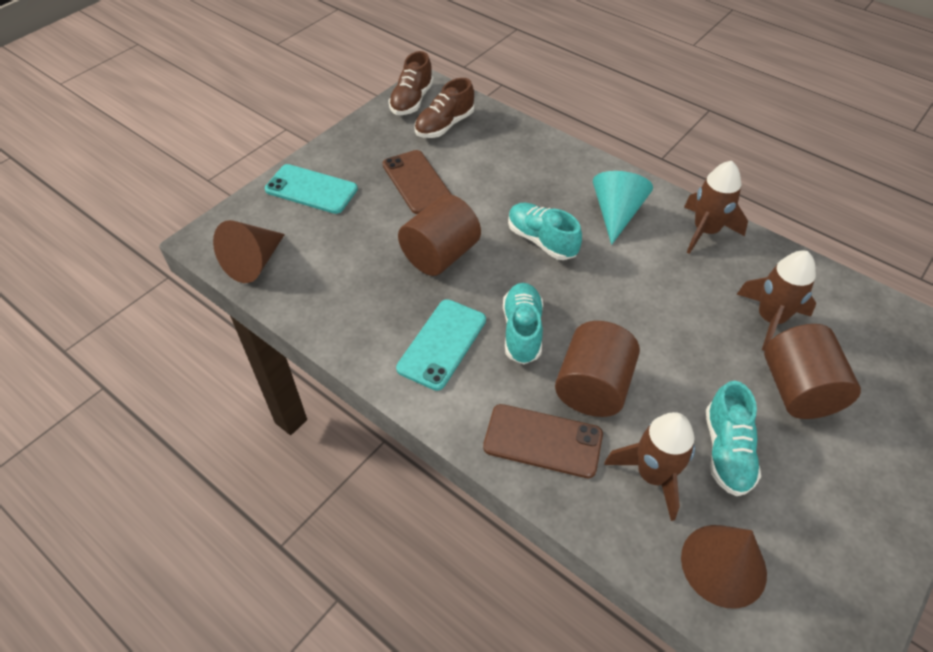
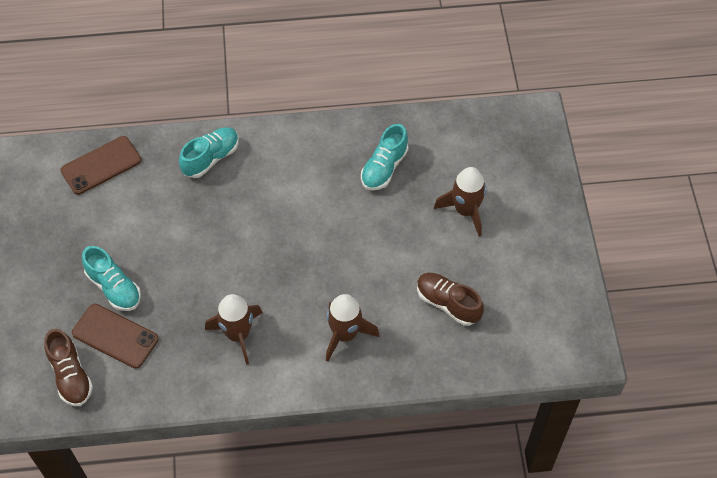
brown cone: 2 -> 0
brown cylinder: 3 -> 0
turquoise cone: 1 -> 0
turquoise phone: 2 -> 0

